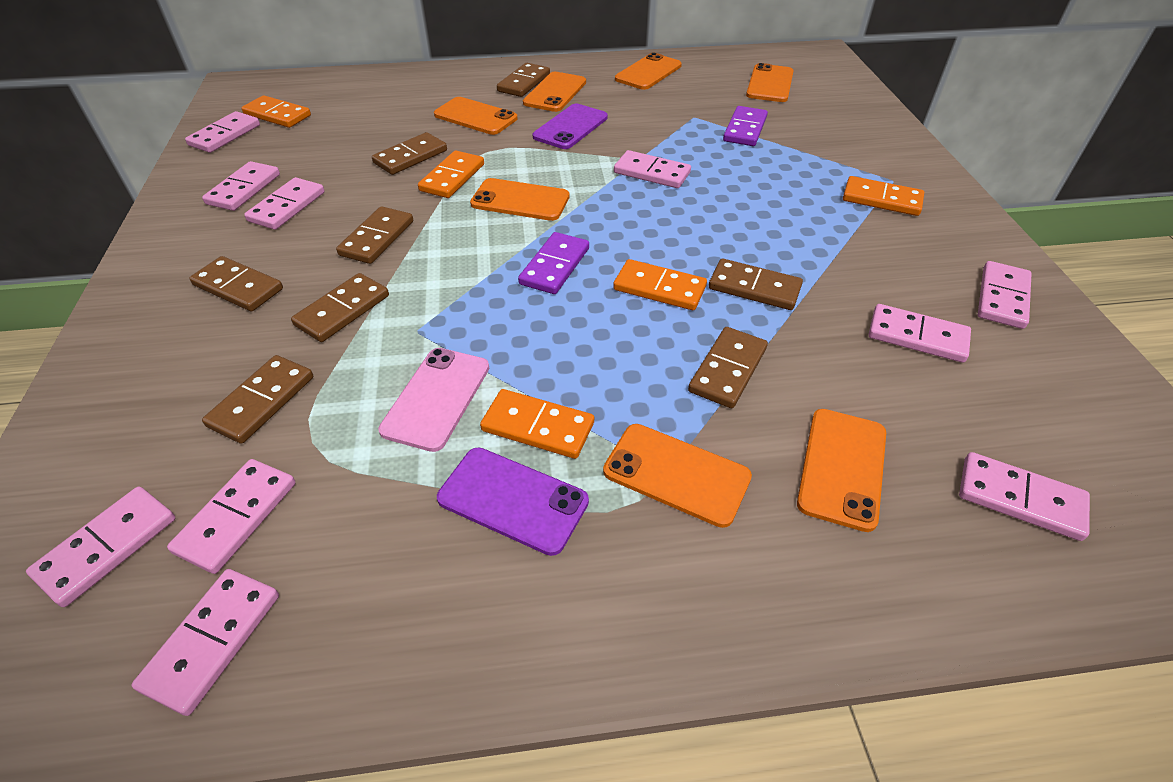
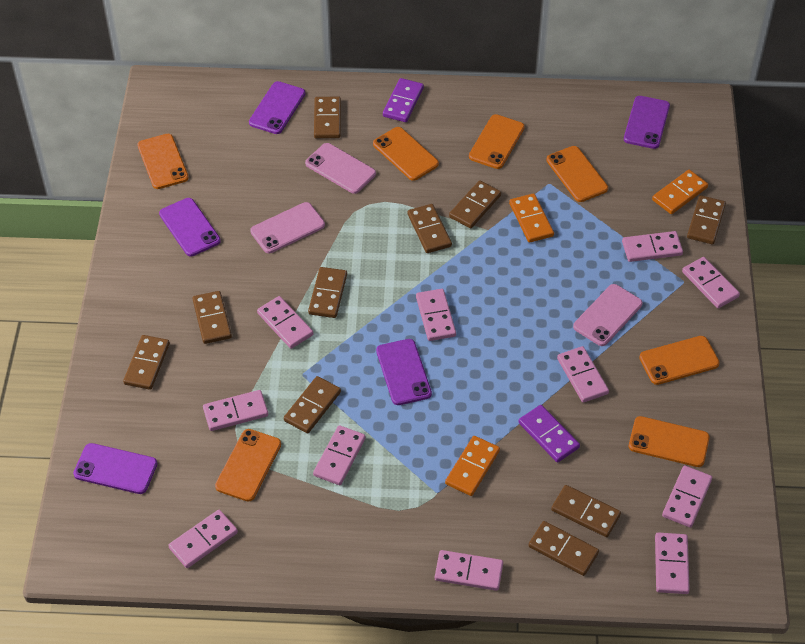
brown domino: 8 -> 10
orange domino: 5 -> 3
pink domino: 10 -> 11
pink phone: 1 -> 3
purple phone: 2 -> 5

